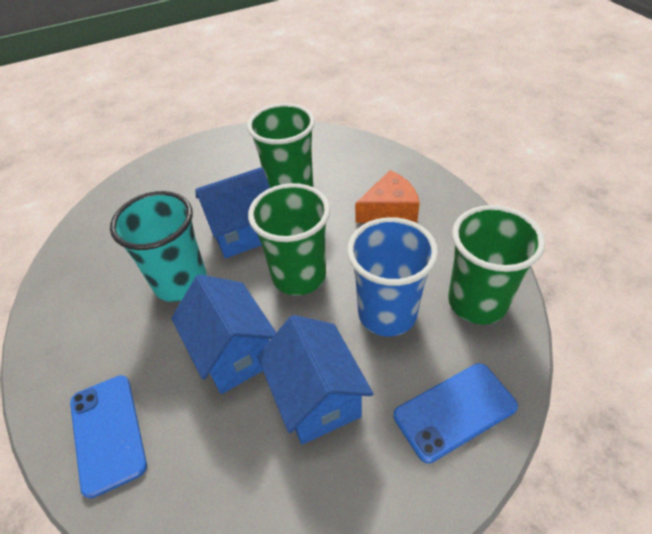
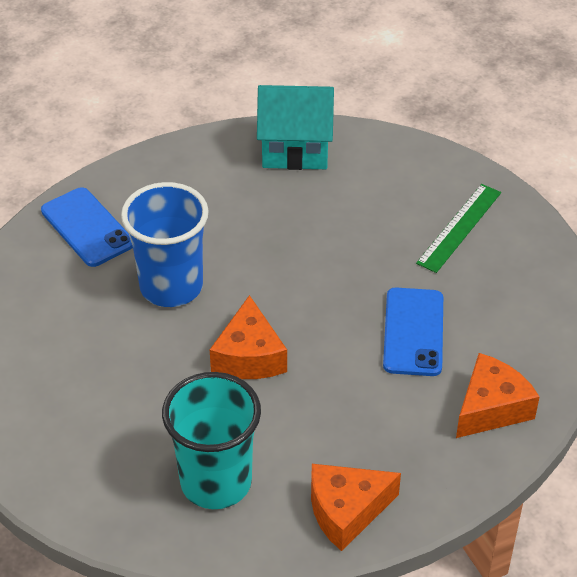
blue house: 3 -> 0
green cup: 3 -> 0
green ruler: 0 -> 1
orange cheese: 1 -> 3
turquoise house: 0 -> 1

